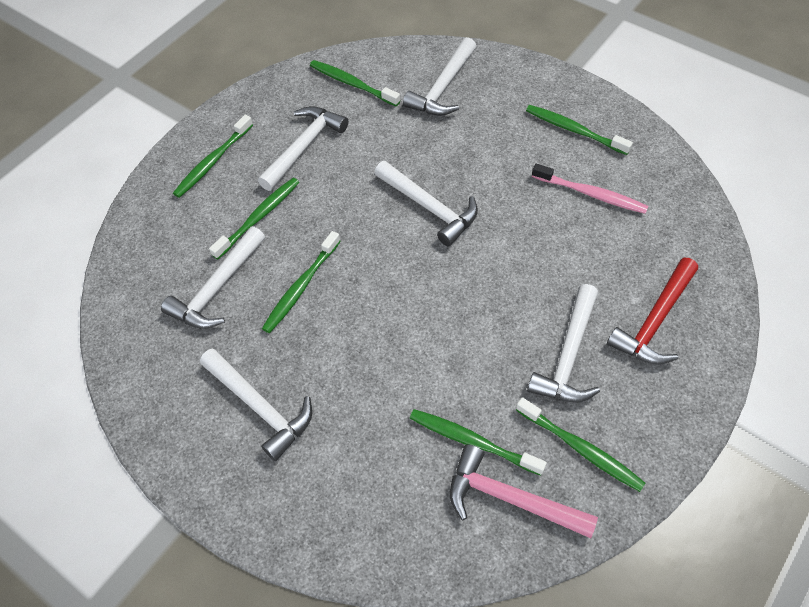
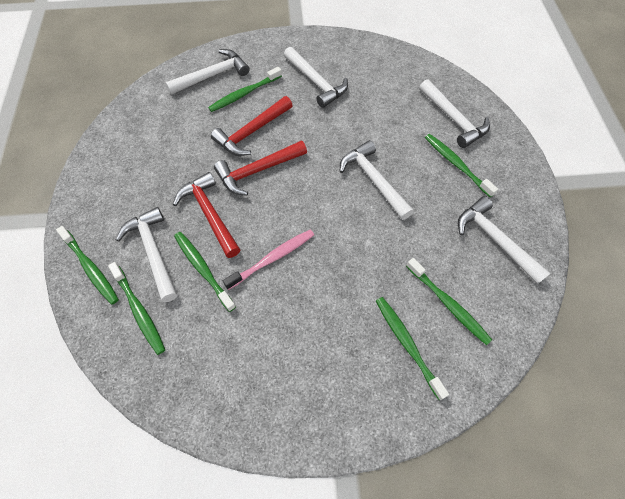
pink hammer: 1 -> 0
red hammer: 1 -> 3

